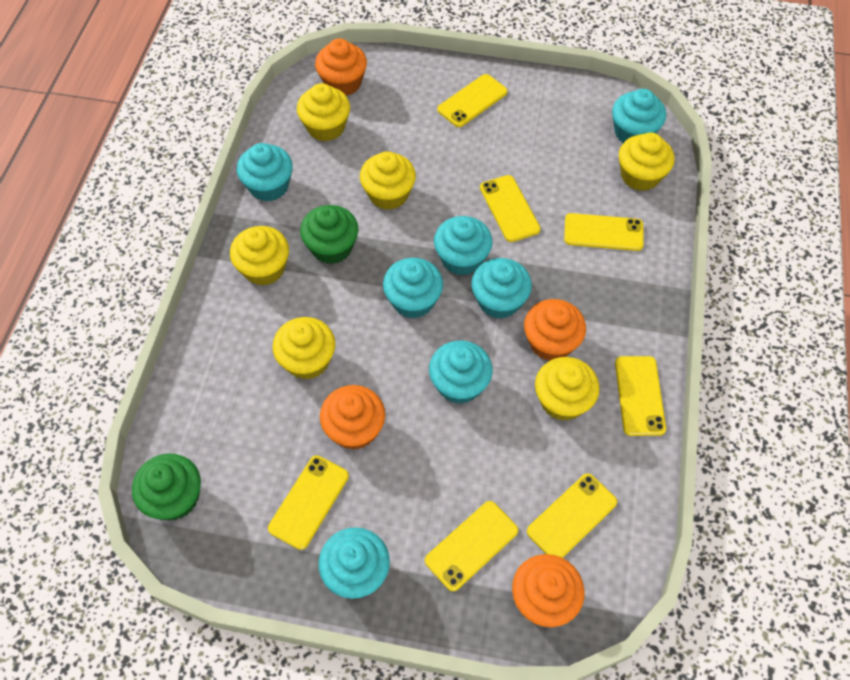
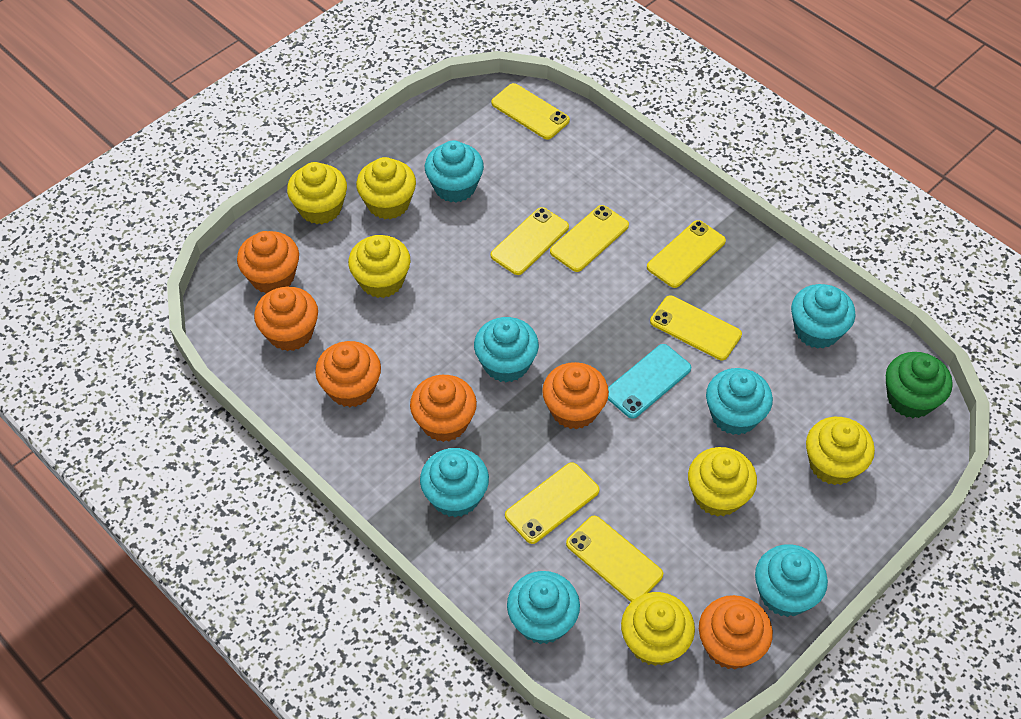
green cupcake: 2 -> 1
orange cupcake: 4 -> 6
turquoise phone: 0 -> 1

